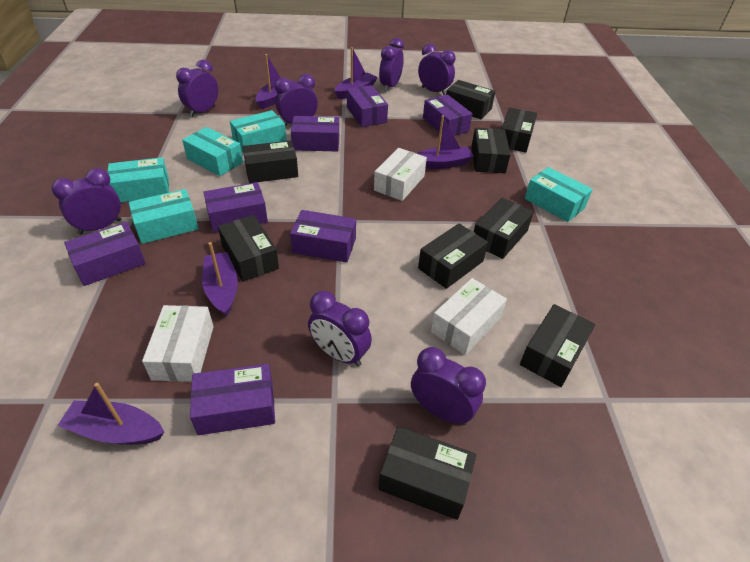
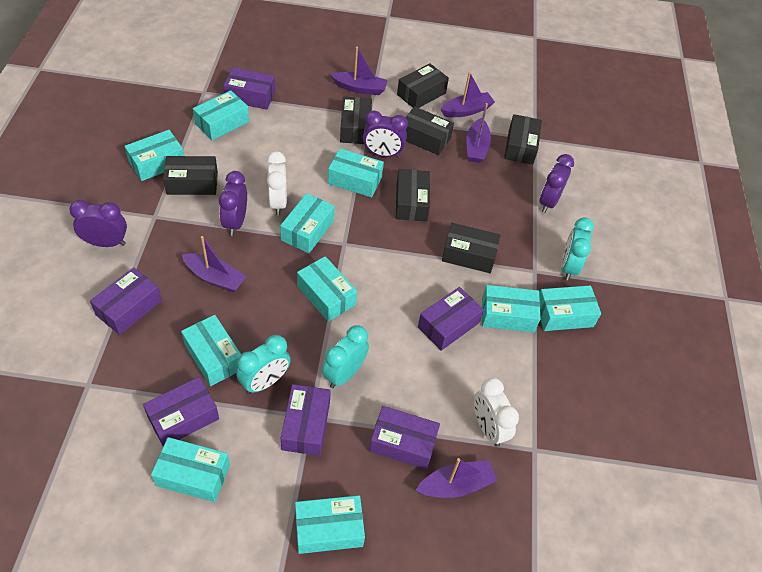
black box: 9 -> 7
purple box: 7 -> 6
purple clock: 7 -> 4
turquoise box: 5 -> 10
turquoise clock: 0 -> 3
white box: 3 -> 0
white clock: 0 -> 2

